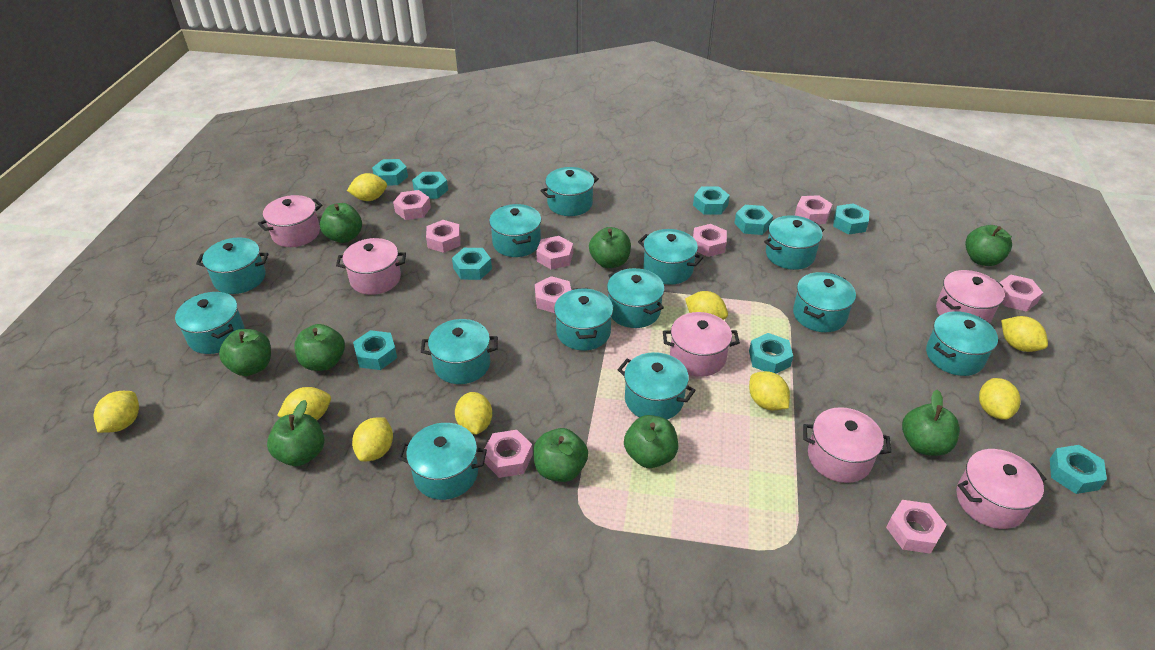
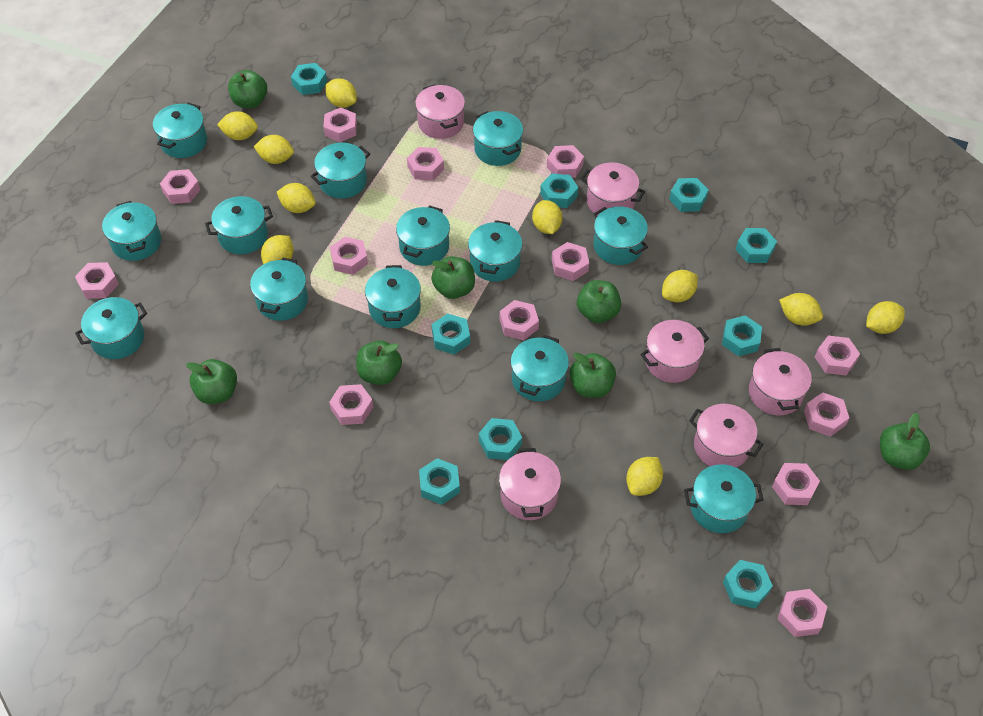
green apple: 9 -> 7
pink nut: 9 -> 13
yellow lemon: 9 -> 10

